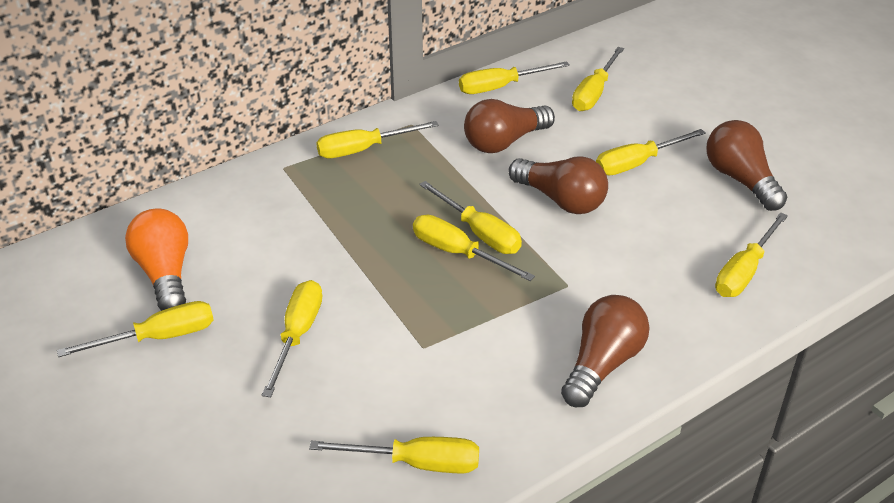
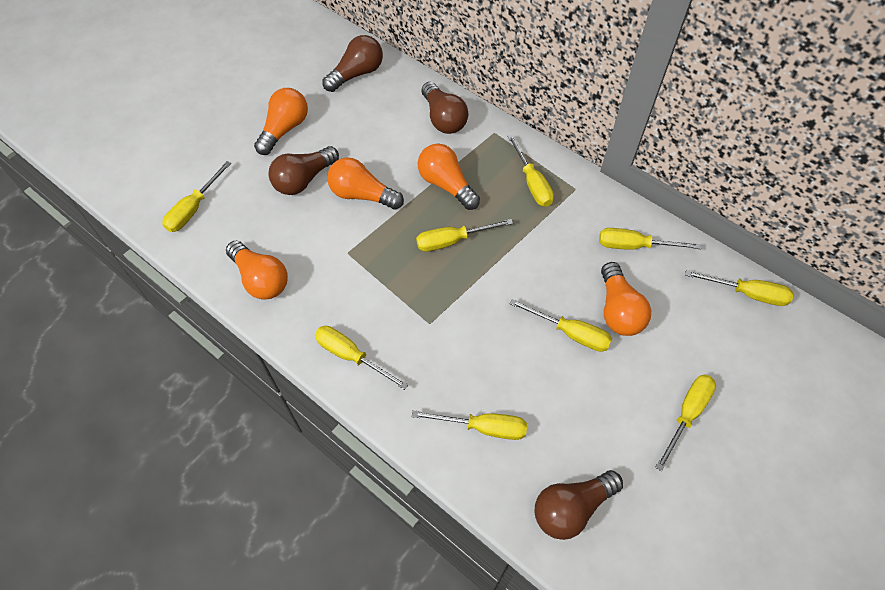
orange light bulb: 1 -> 5
yellow screwdriver: 10 -> 9

